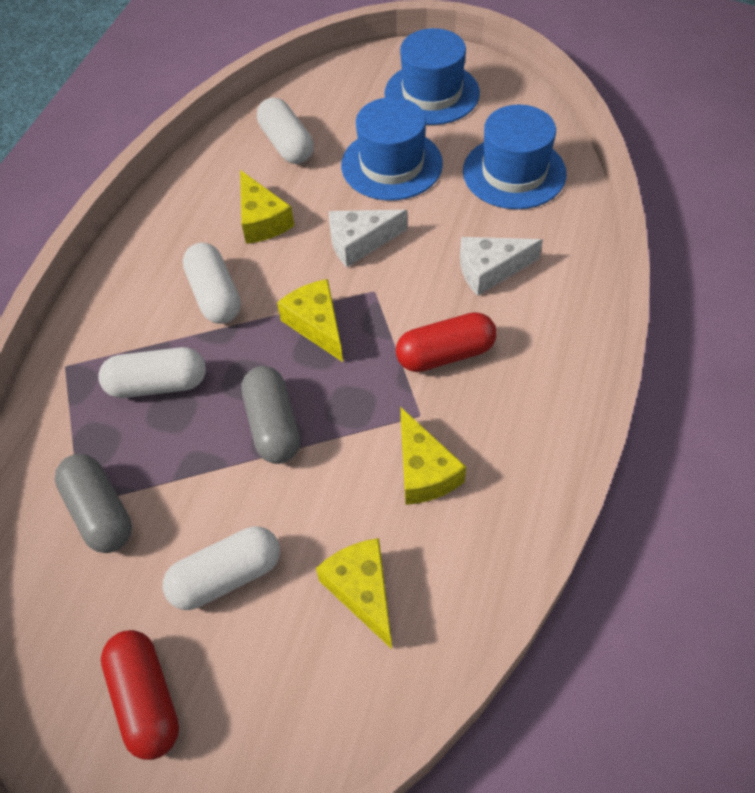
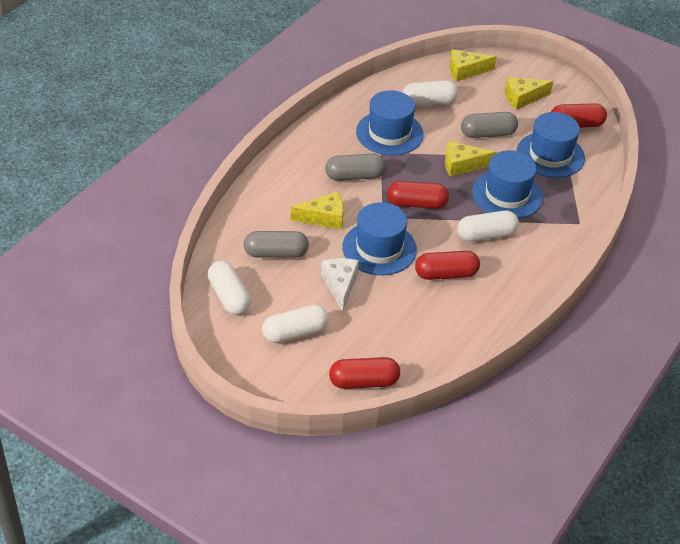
blue hat: 3 -> 4
grey capsule: 2 -> 3
red capsule: 2 -> 4
white cheese: 2 -> 1

